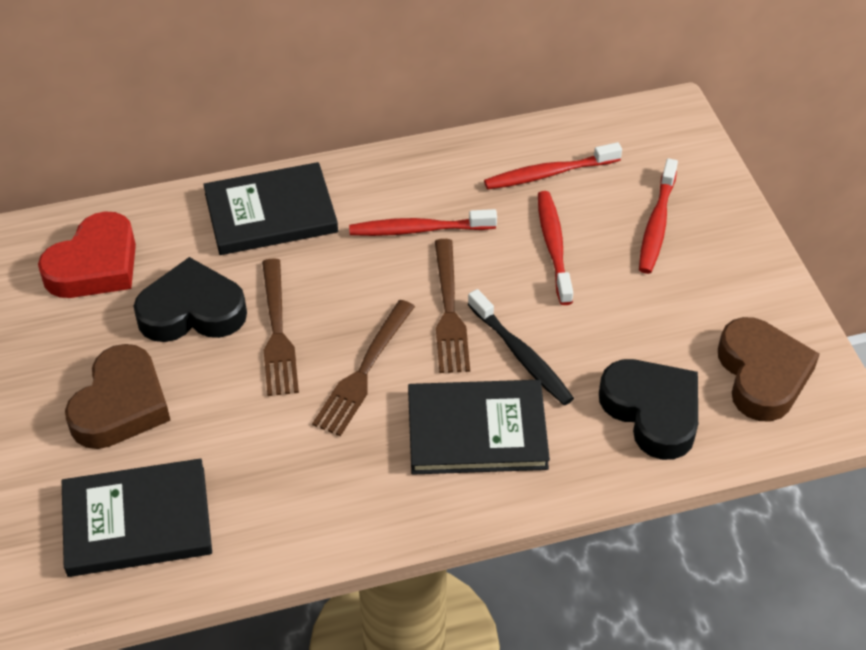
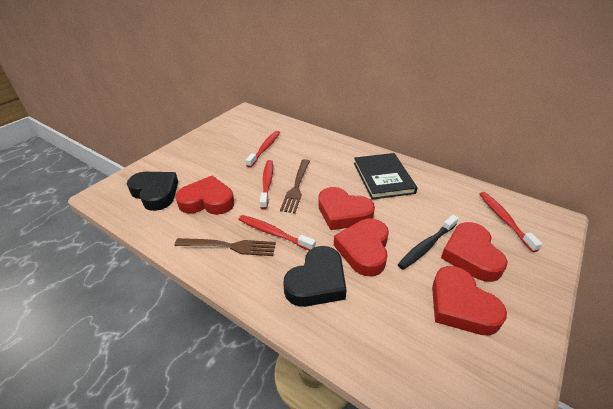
black book: 3 -> 1
brown fork: 3 -> 2
brown heart: 2 -> 0
red heart: 1 -> 5

